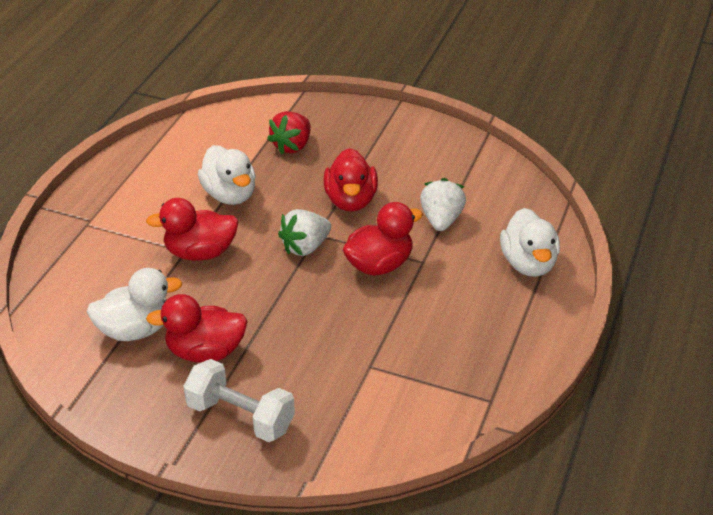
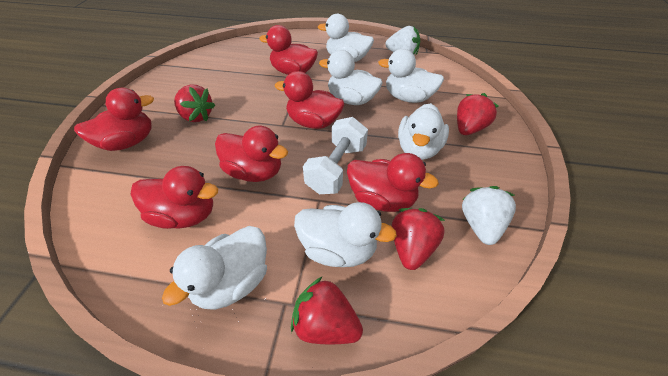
red duck: 4 -> 6
red strawberry: 1 -> 4
white duck: 3 -> 6

